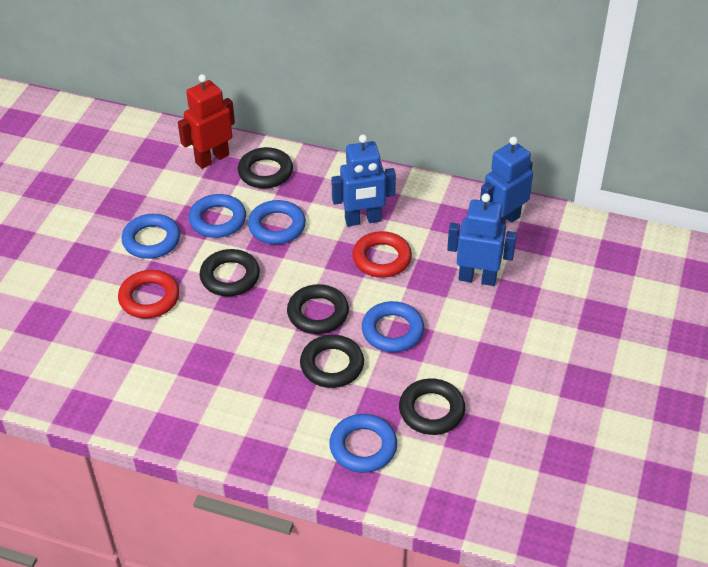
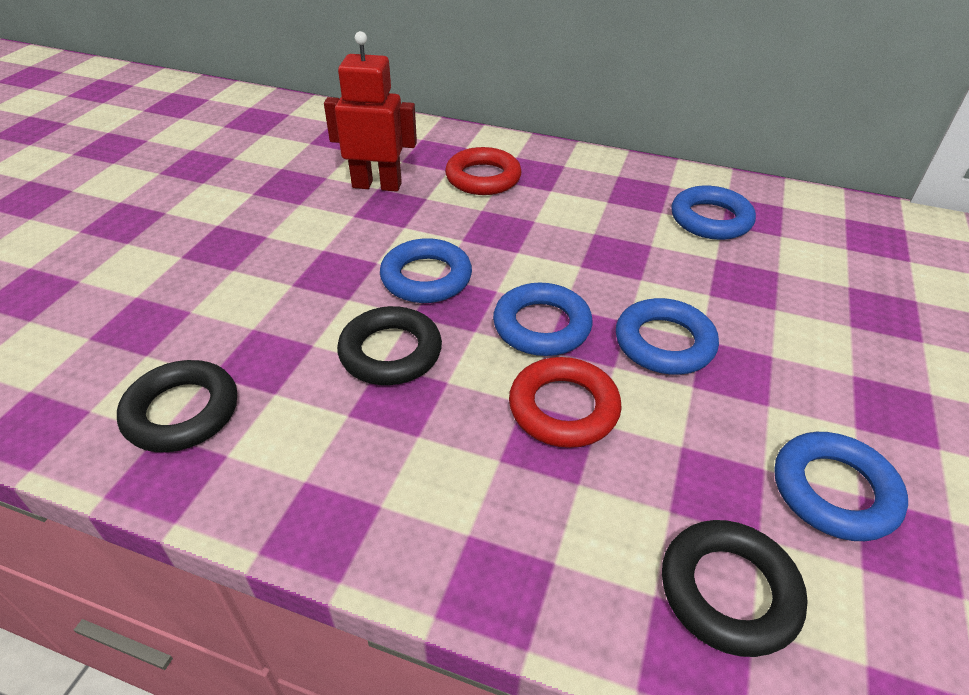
black ring: 5 -> 3
blue robot: 3 -> 0

